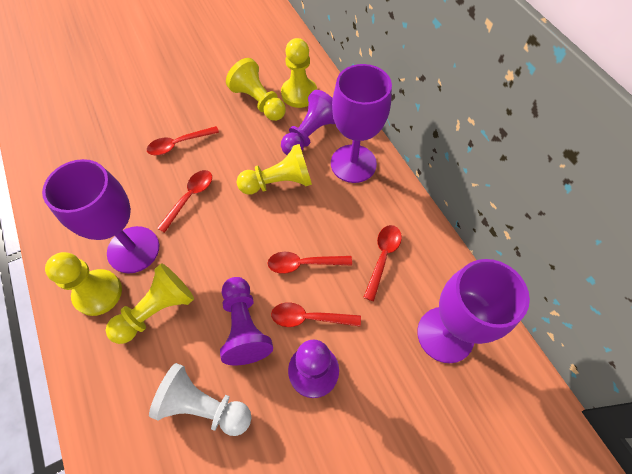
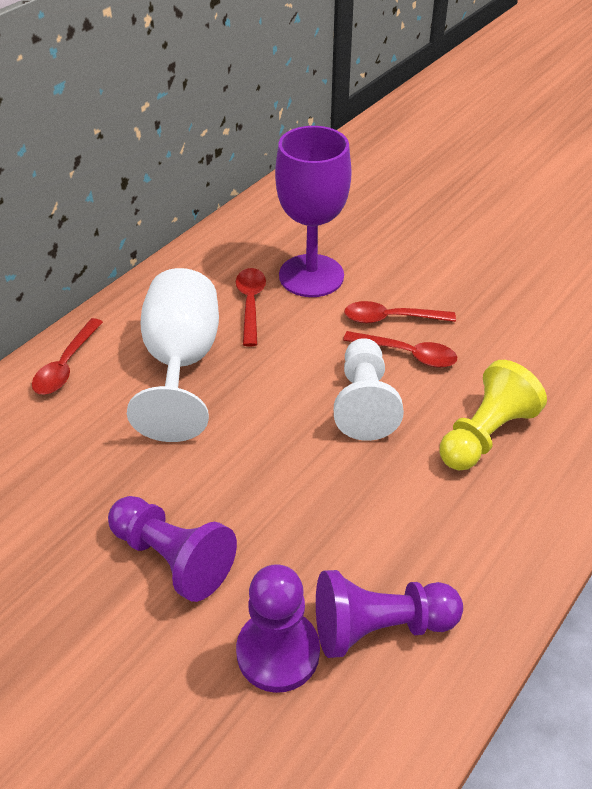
purple goblet: 3 -> 1
red spoon: 5 -> 4
white goblet: 0 -> 1
yellow pawn: 5 -> 1

